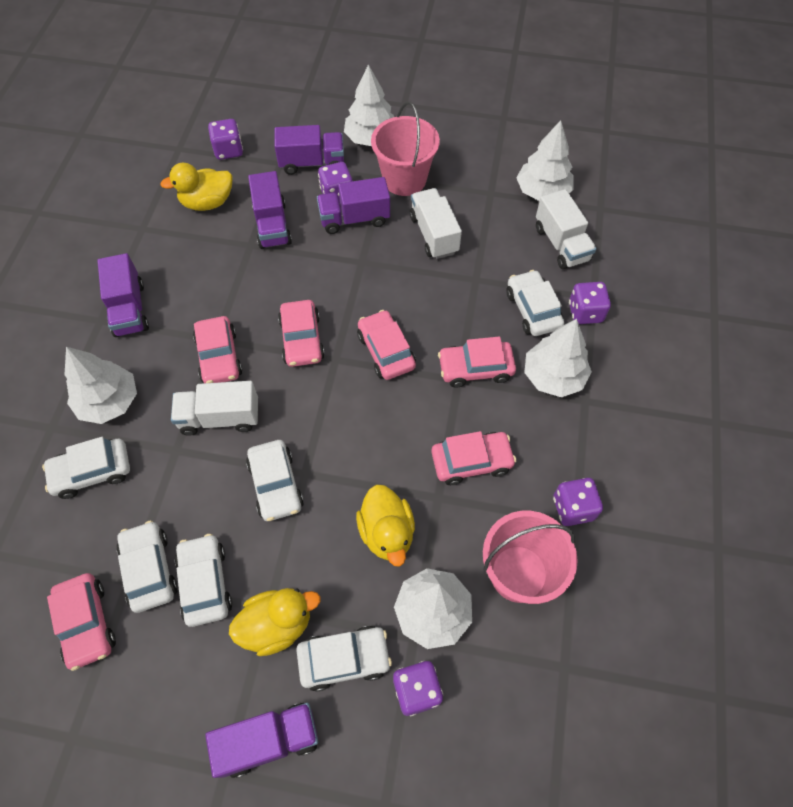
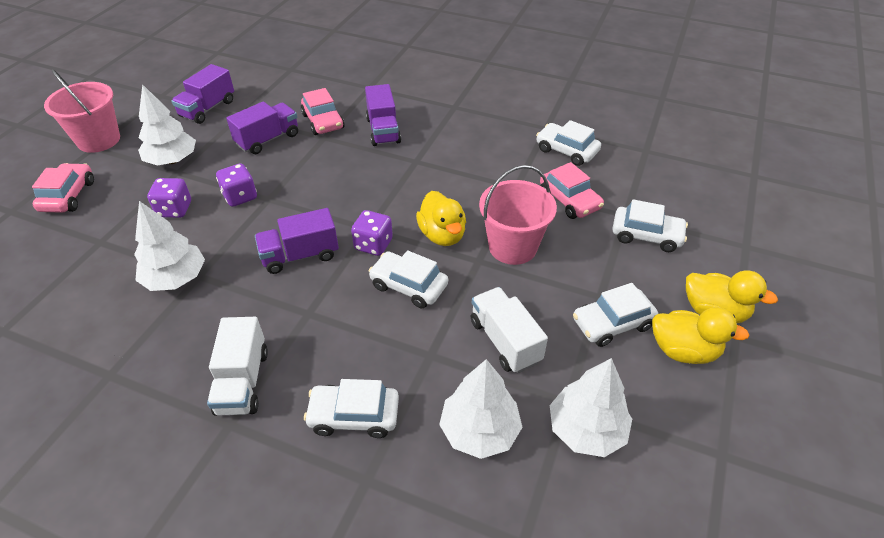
pink car: 6 -> 3
purple dice: 5 -> 3
purple truck: 5 -> 4
white car: 6 -> 5
white tree: 5 -> 4
white truck: 3 -> 2

